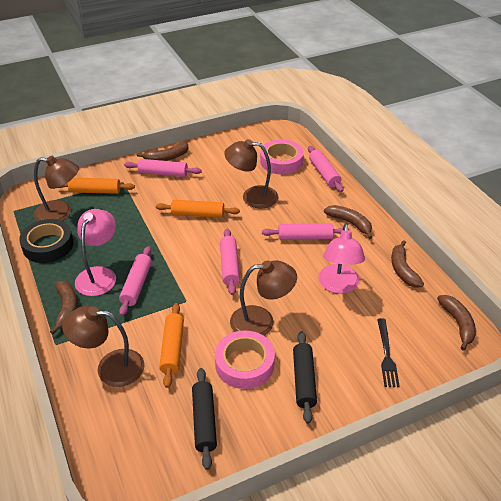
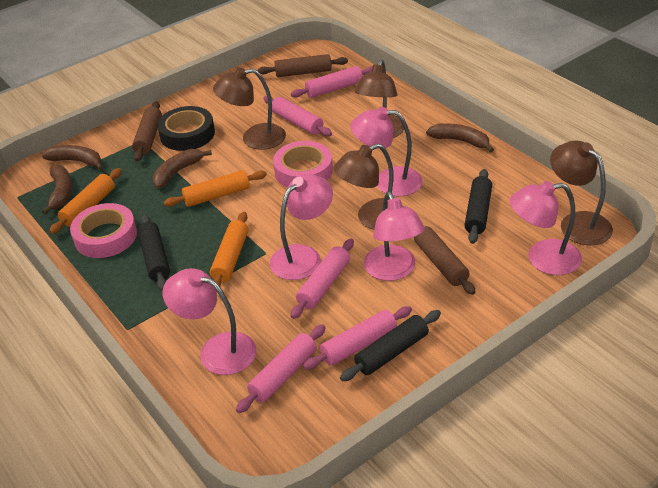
black fork: 1 -> 0
black rolling pin: 2 -> 3
brown banana: 5 -> 4
brown rolling pin: 0 -> 3
pink lamp: 2 -> 5

